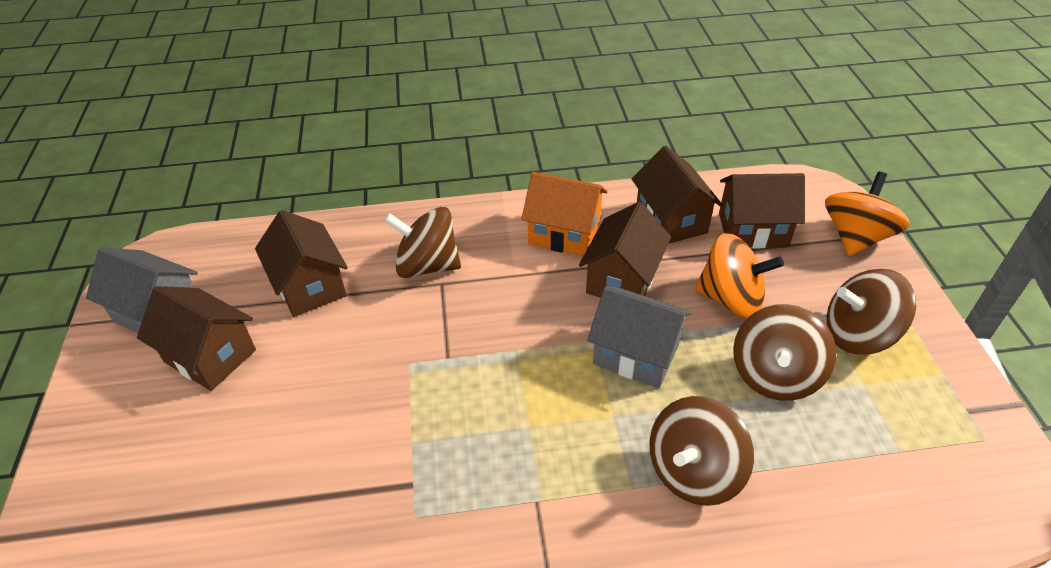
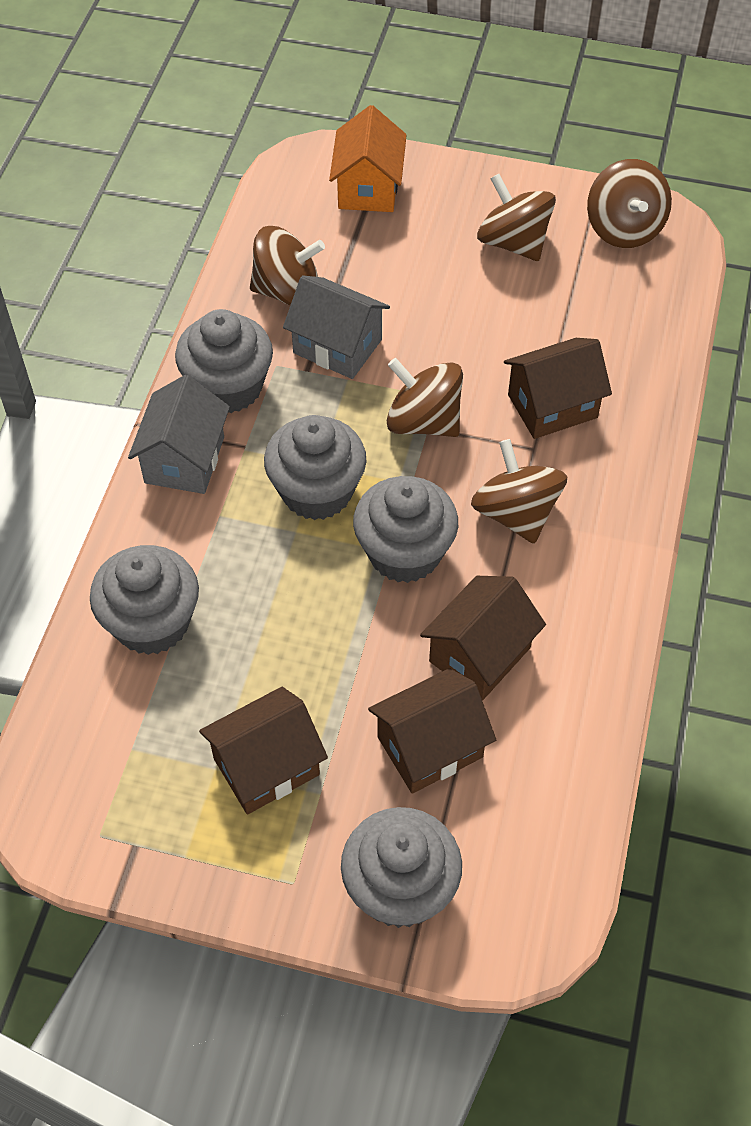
brown house: 5 -> 4
brown spinning top: 4 -> 5
grey cupcake: 0 -> 5
orange spinning top: 2 -> 0

